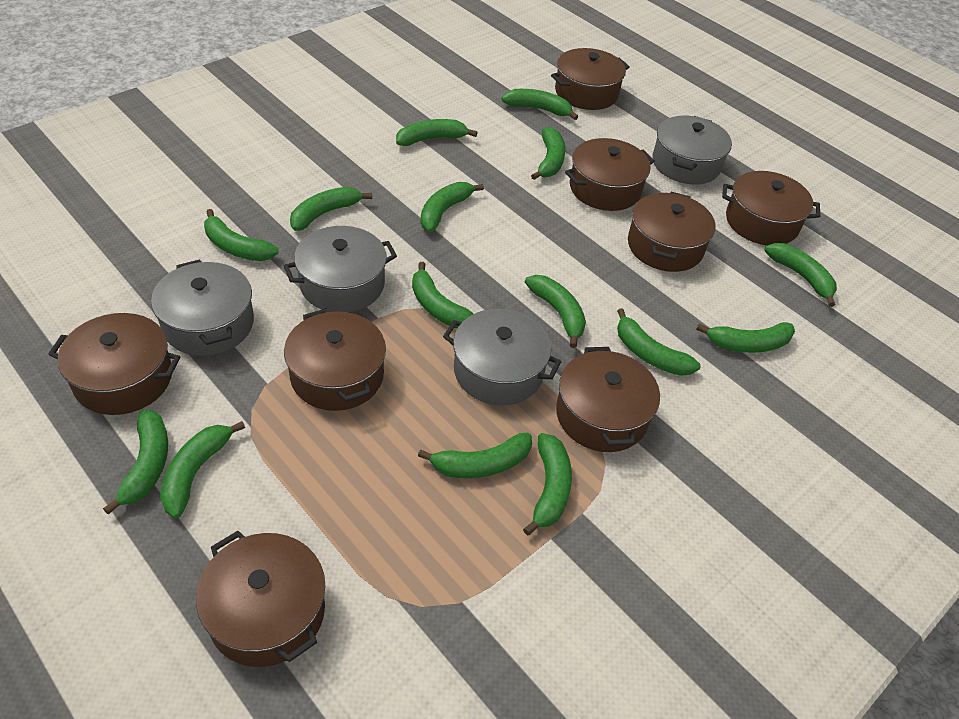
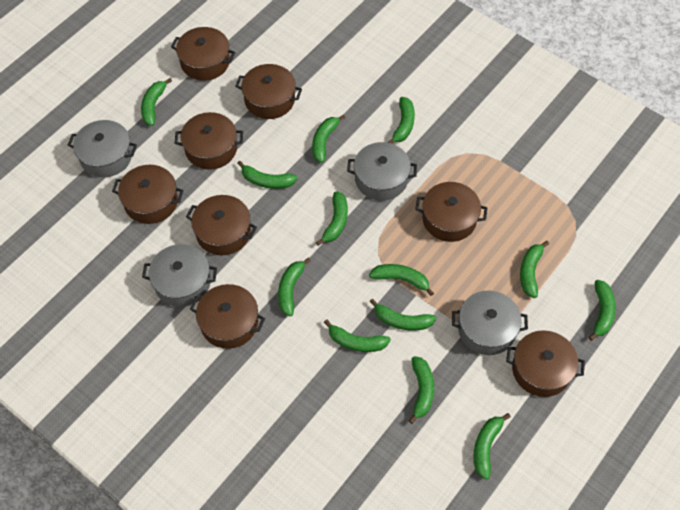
green banana: 15 -> 13

